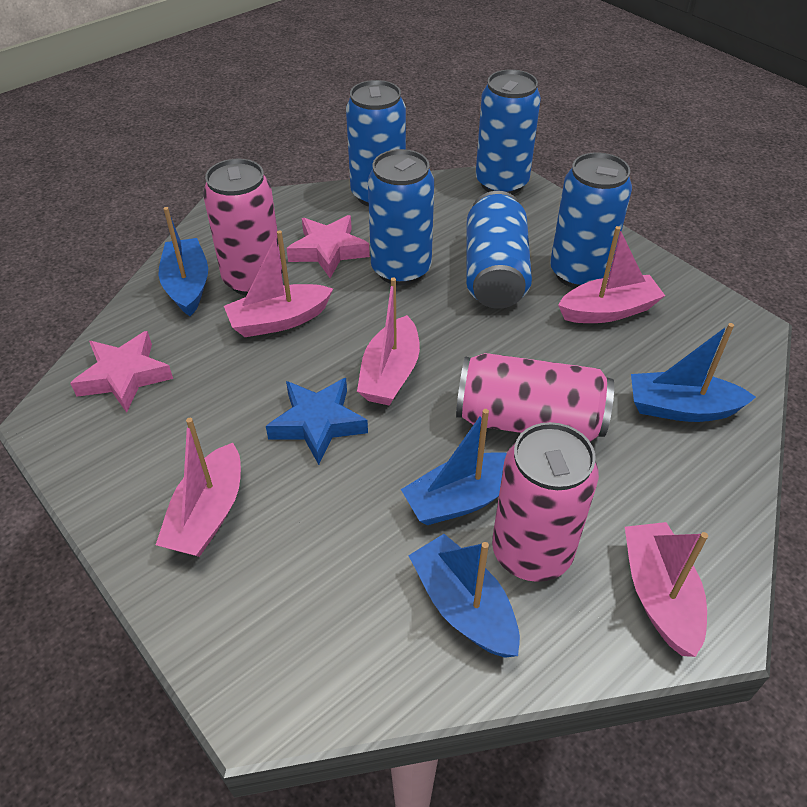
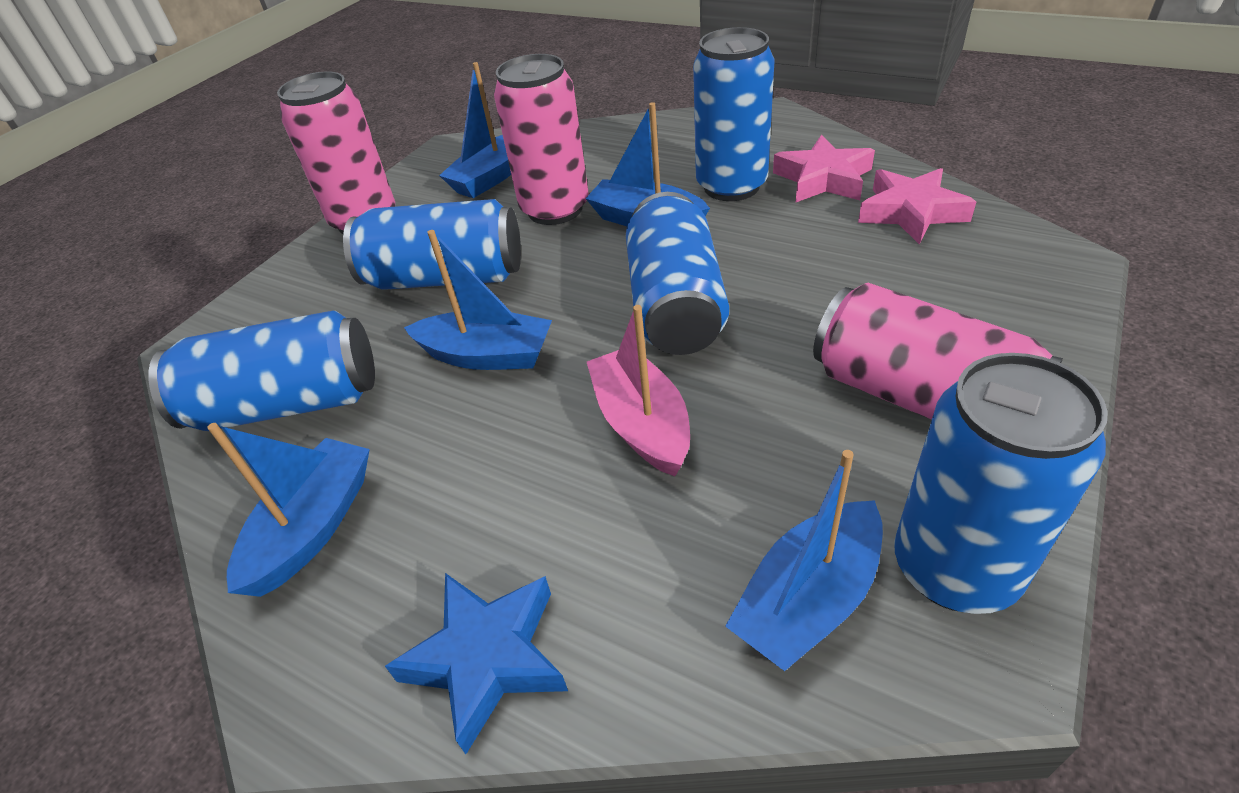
blue boat: 4 -> 5
pink boat: 5 -> 1

